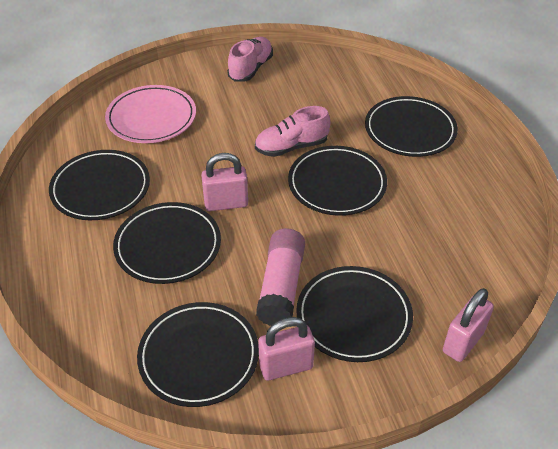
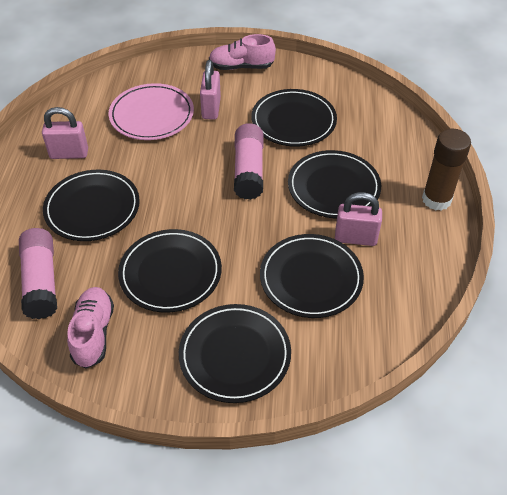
brown glue stick: 0 -> 1
pink glue stick: 1 -> 2

